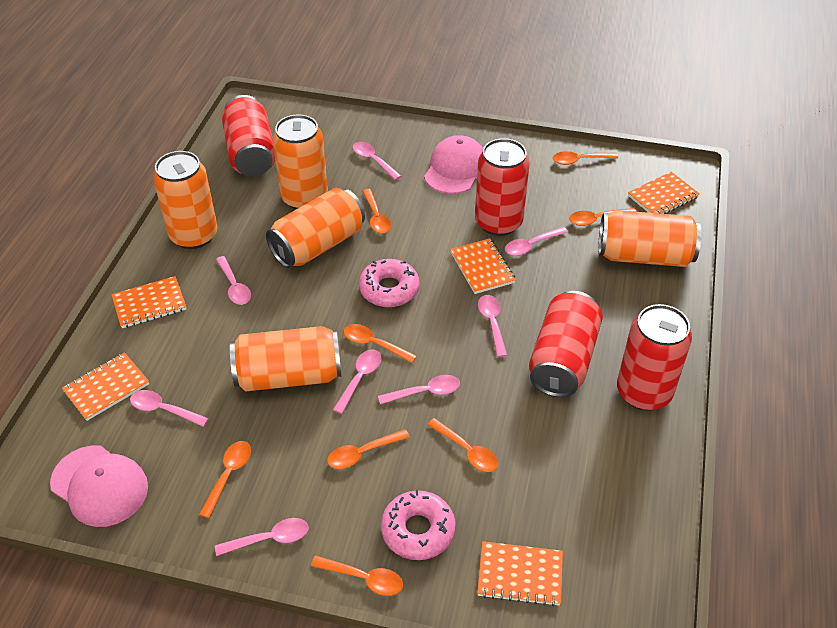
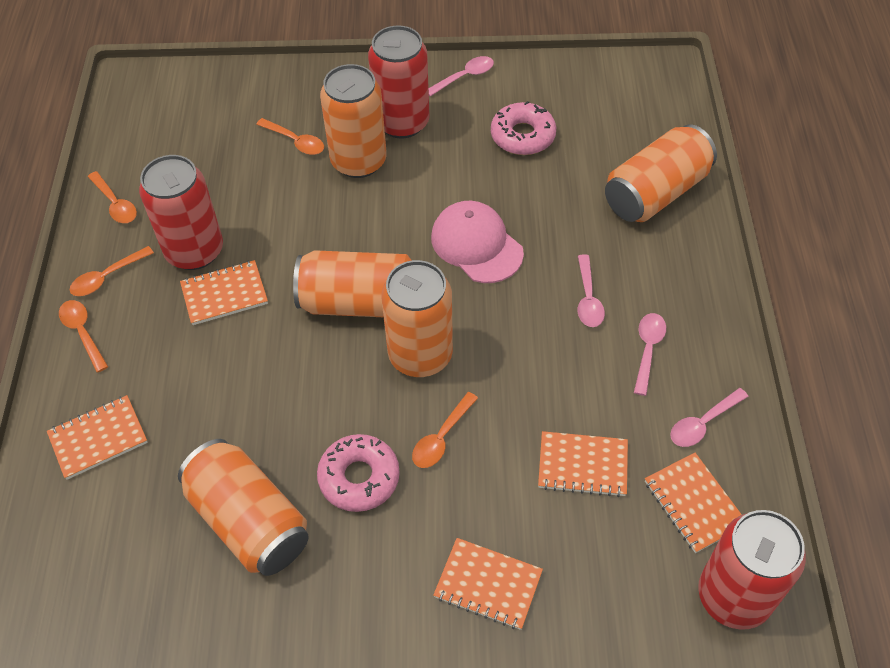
orange spoon: 8 -> 5
pink cap: 2 -> 1
pink spoon: 8 -> 4
red can: 4 -> 3

